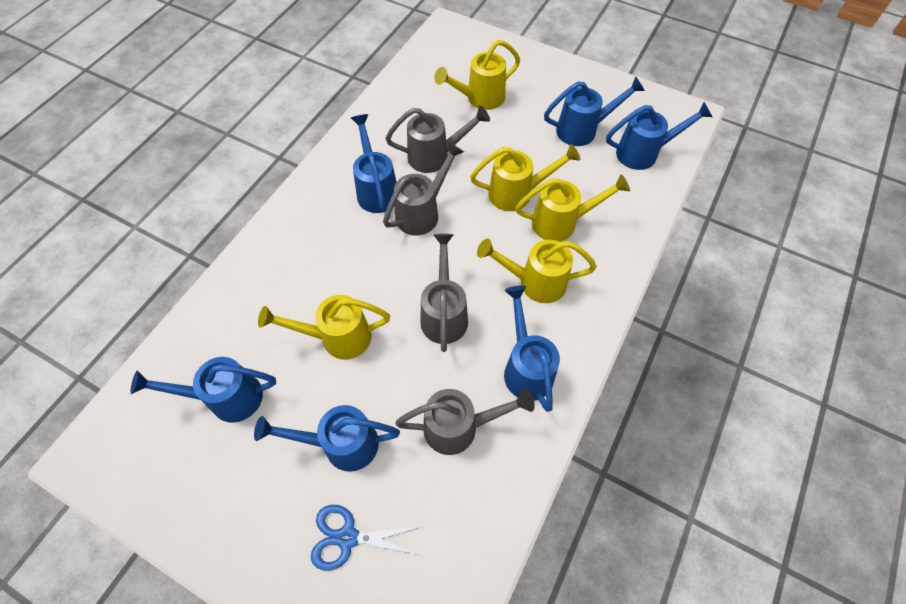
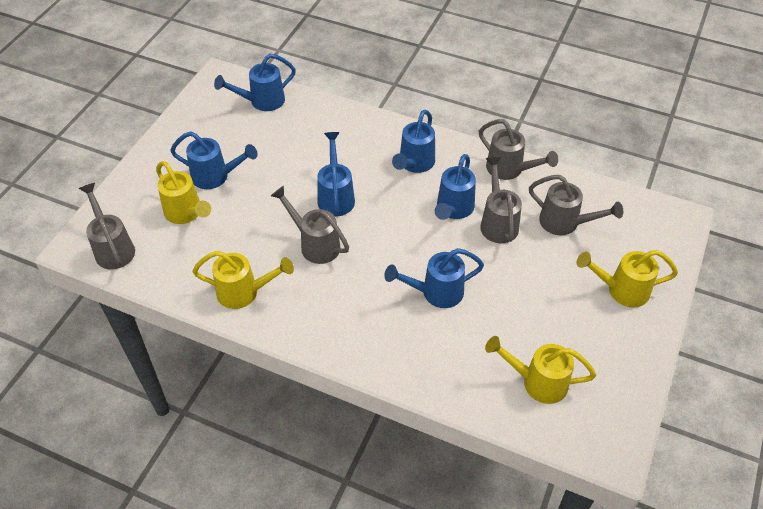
blue scissors: 1 -> 0
grey watering can: 4 -> 5
yellow watering can: 5 -> 4

